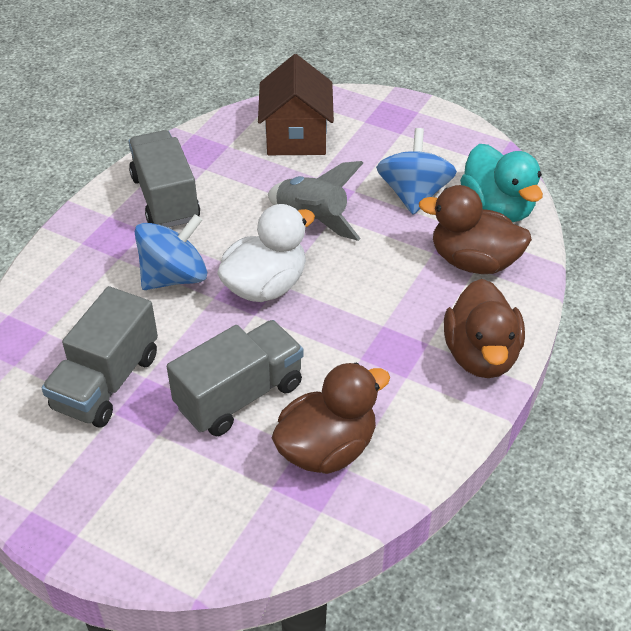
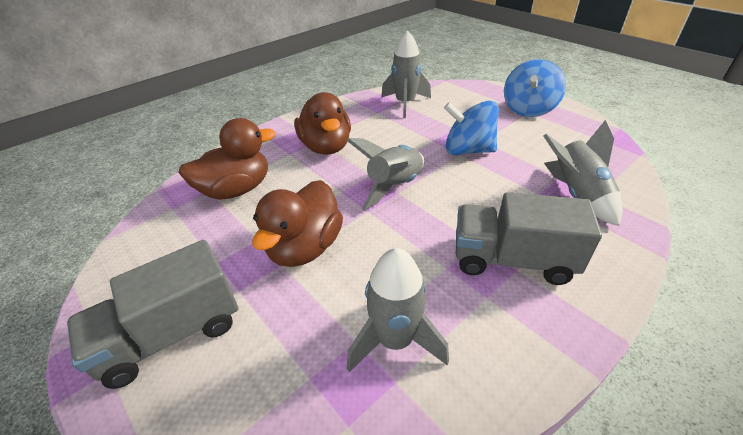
brown house: 1 -> 0
grey rocket: 1 -> 4
grey truck: 3 -> 2
turquoise duck: 1 -> 0
white duck: 1 -> 0

